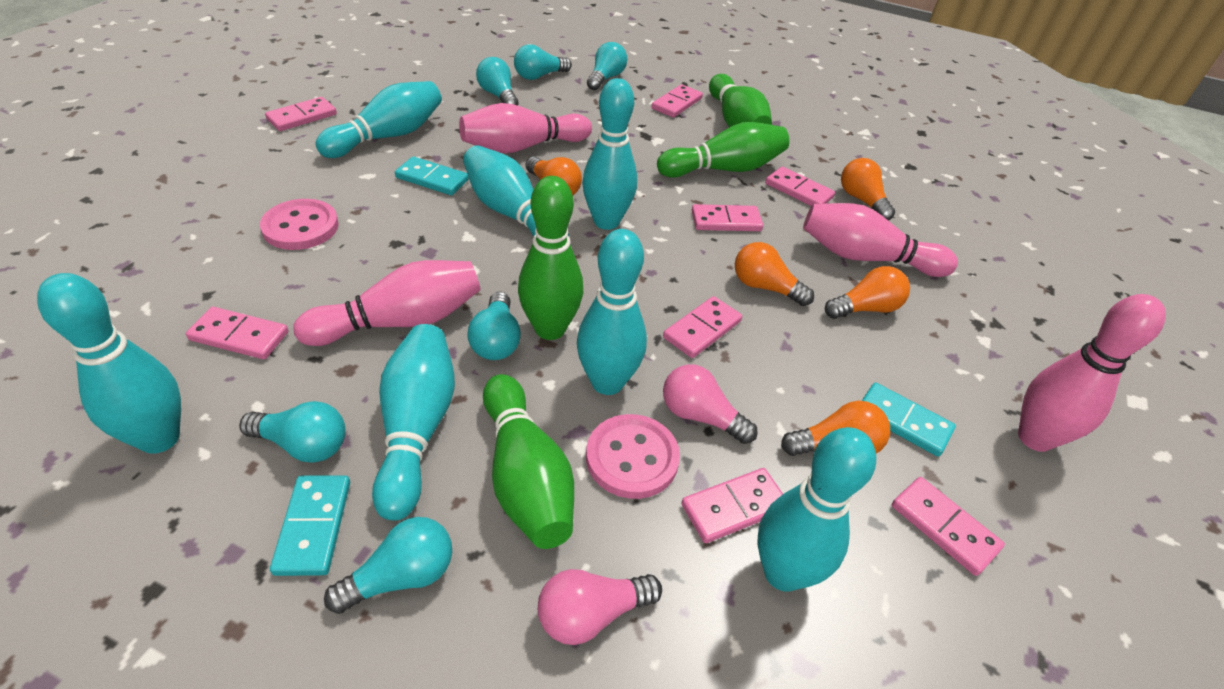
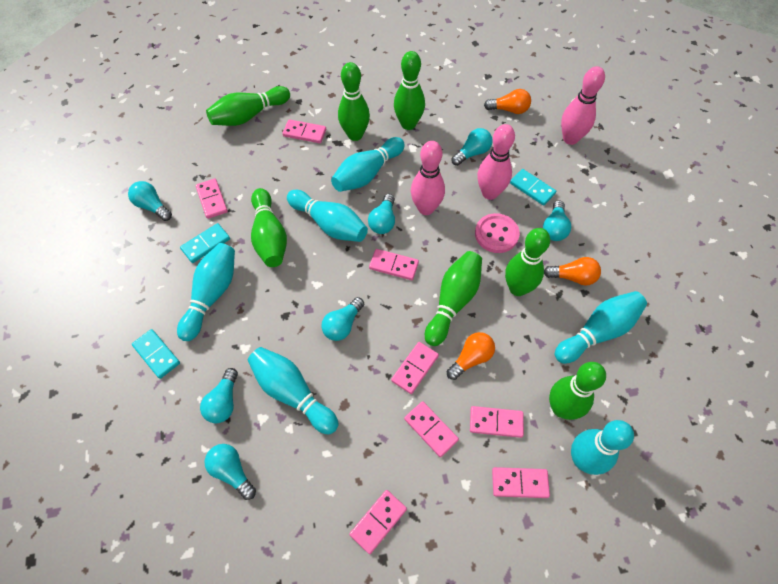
green bowling pin: 4 -> 7
orange light bulb: 5 -> 3
pink bowling pin: 4 -> 3
pink button: 2 -> 1
pink light bulb: 2 -> 0
turquoise bowling pin: 7 -> 6
turquoise light bulb: 6 -> 7

